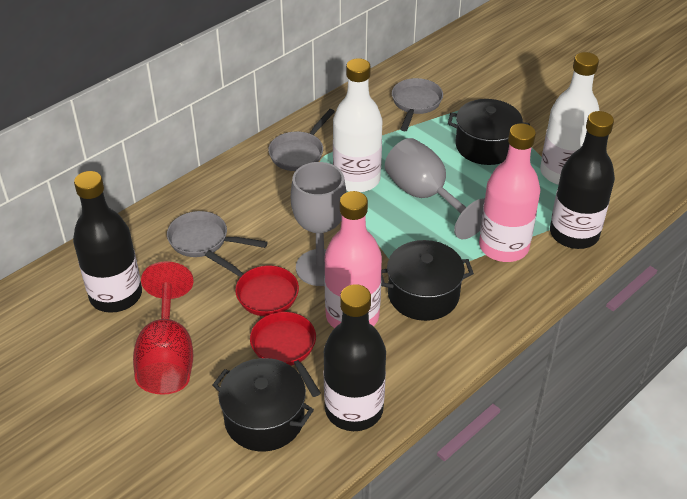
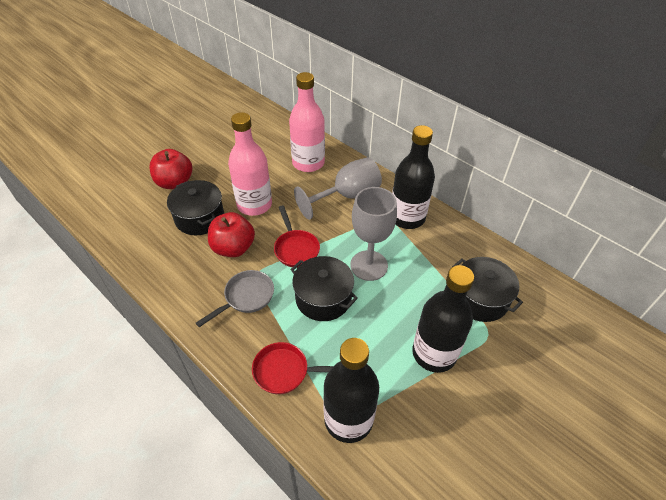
grey pan: 3 -> 1
red apple: 0 -> 2
red goblet: 1 -> 0
white bottle: 2 -> 0

